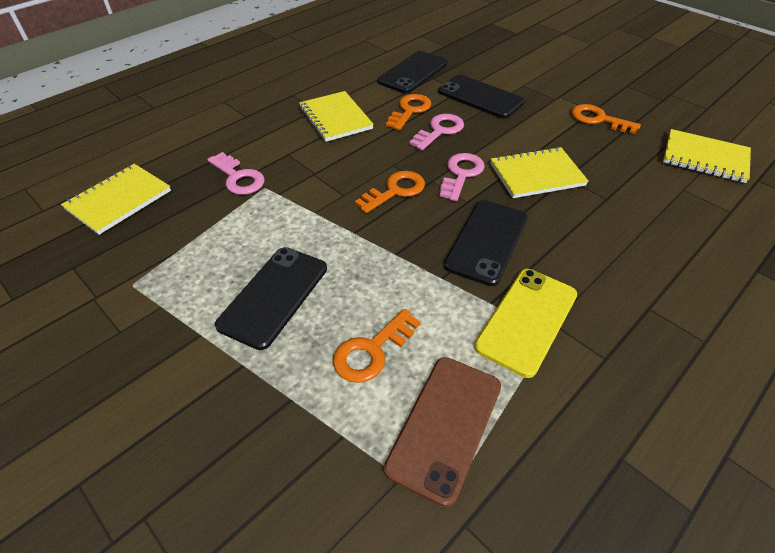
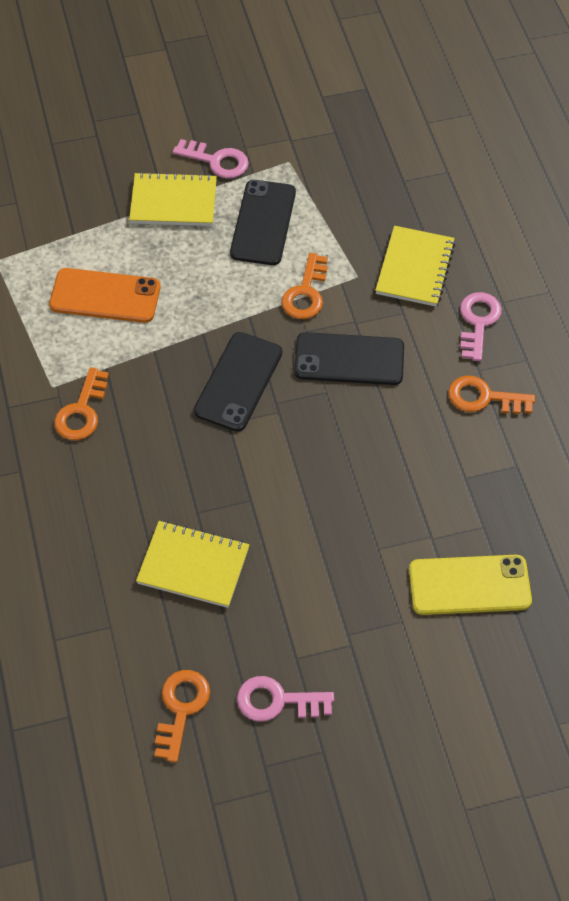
black phone: 4 -> 3
brown phone: 1 -> 0
orange phone: 0 -> 1
yellow notebook: 4 -> 3

